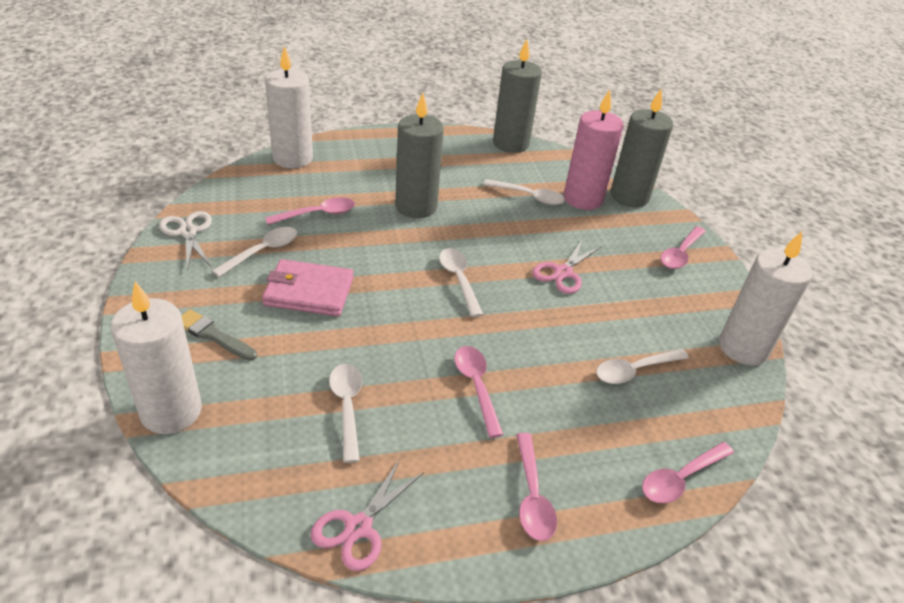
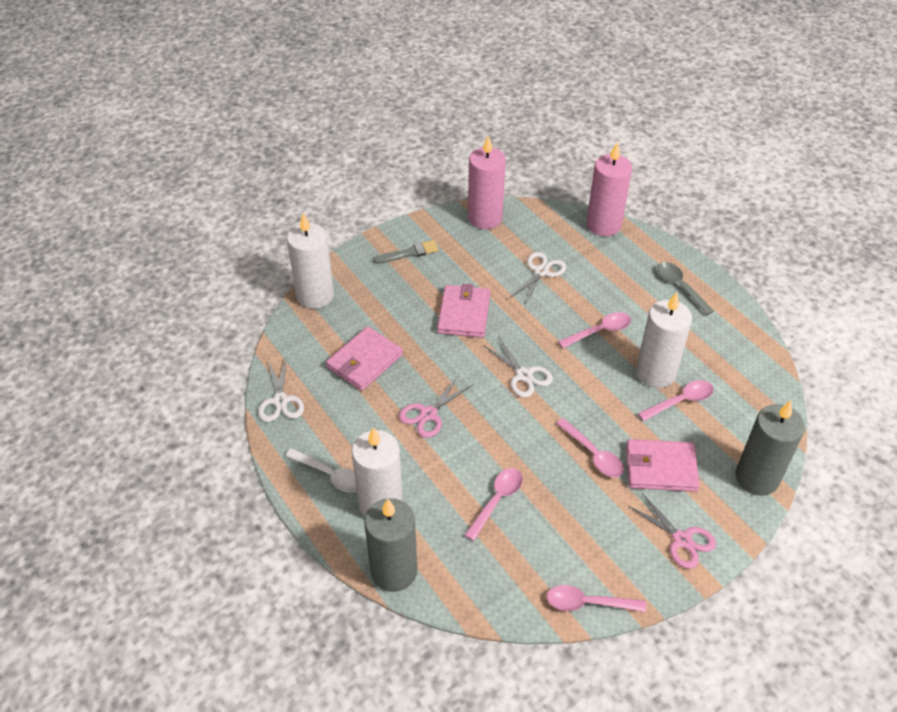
grey candle: 3 -> 2
grey spoon: 0 -> 1
pink candle: 1 -> 2
pink wallet: 1 -> 3
white scissors: 1 -> 3
white spoon: 5 -> 1

